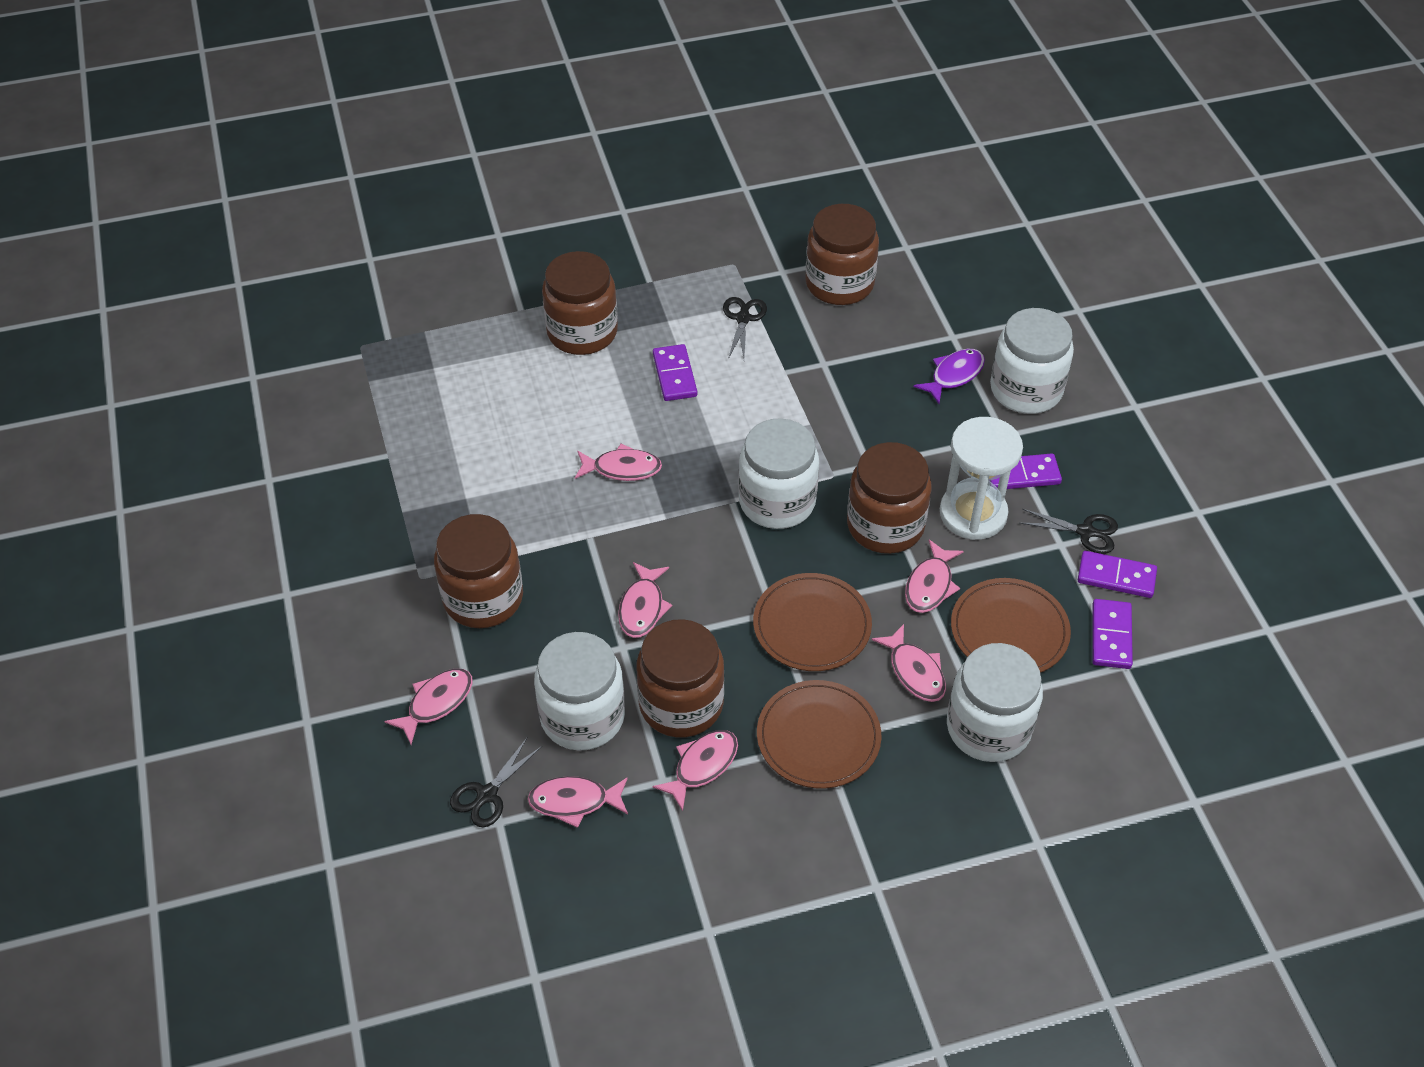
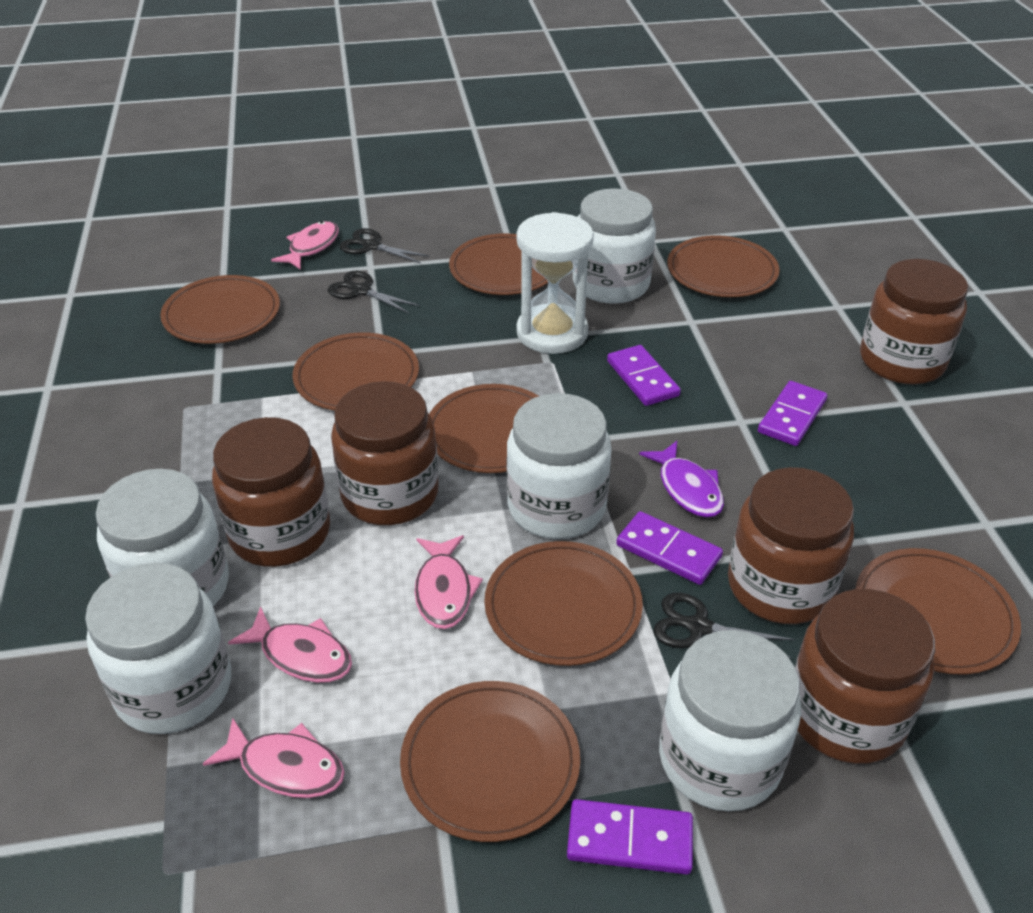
brown plate: 3 -> 8
pink fish: 7 -> 4
white jar: 4 -> 5

